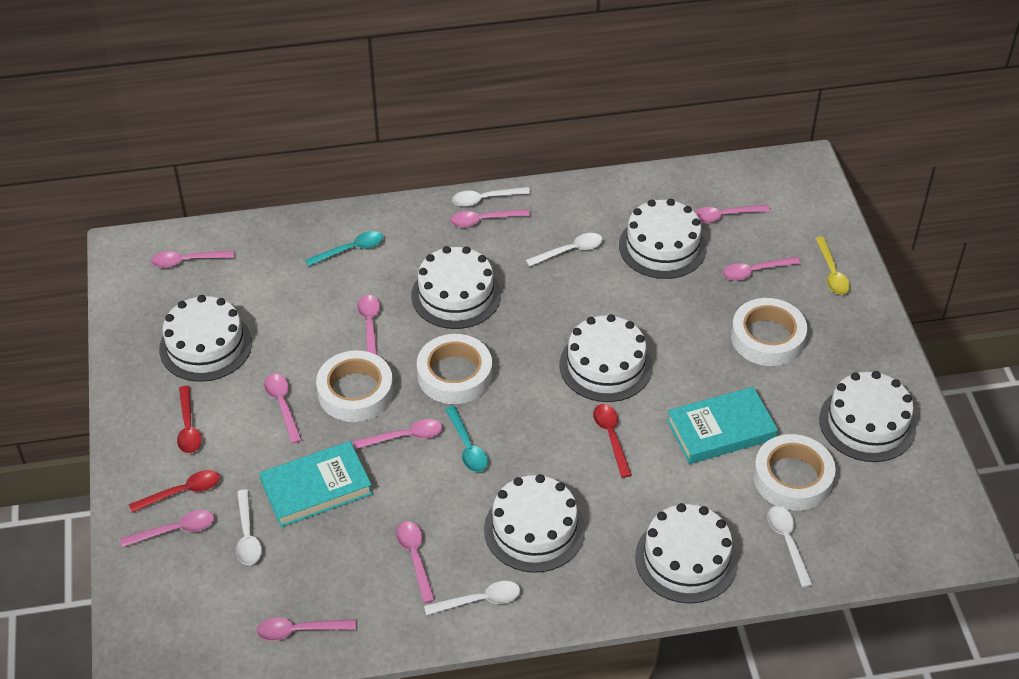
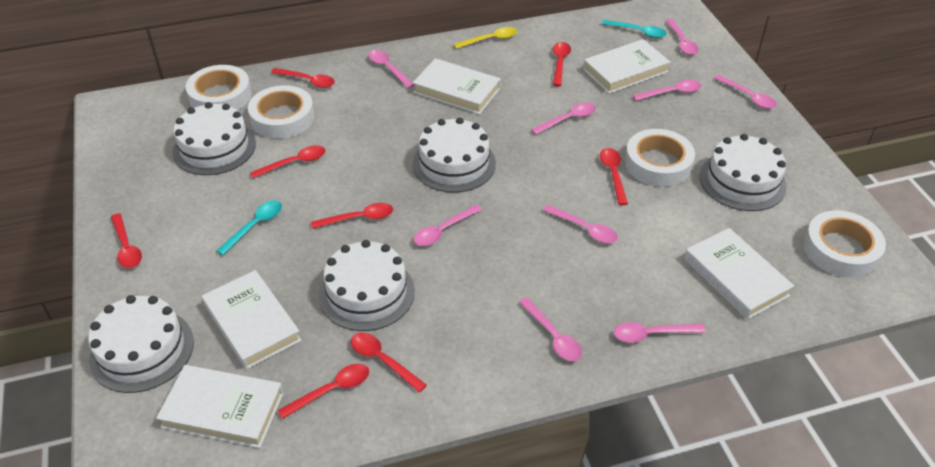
pink spoon: 10 -> 9
red spoon: 3 -> 8
turquoise book: 2 -> 0
white book: 0 -> 5
white cake: 7 -> 5
white spoon: 5 -> 0

